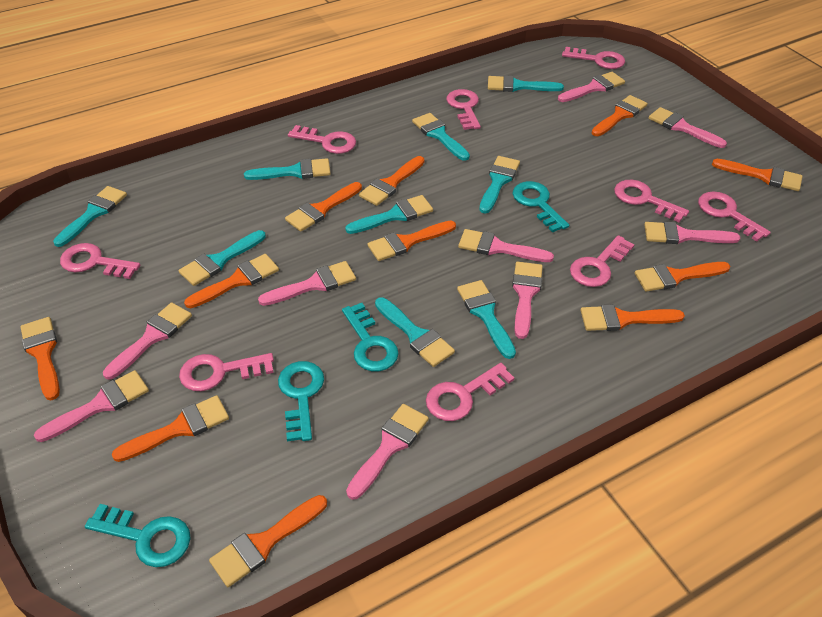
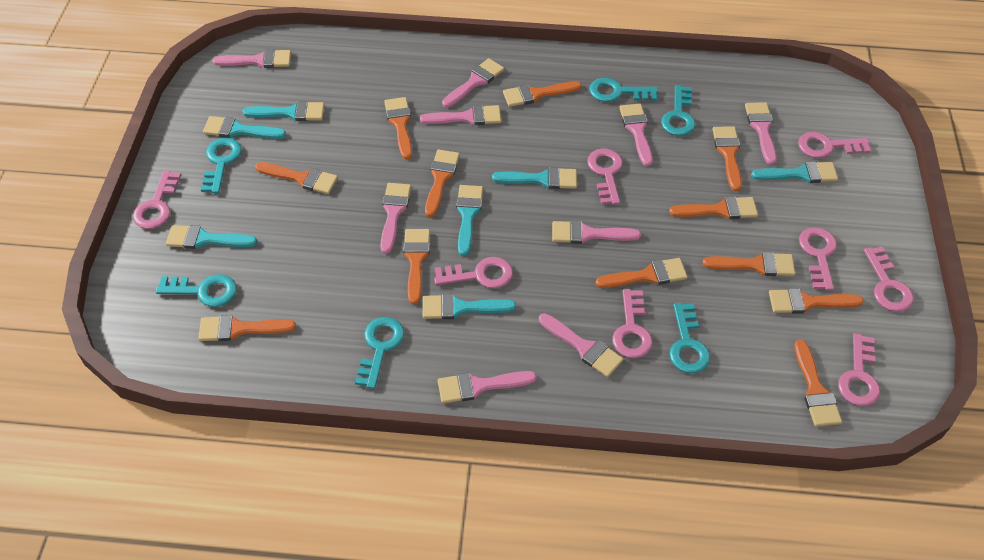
orange brush: 11 -> 12
pink key: 9 -> 8
turquoise brush: 9 -> 7
turquoise key: 4 -> 6

